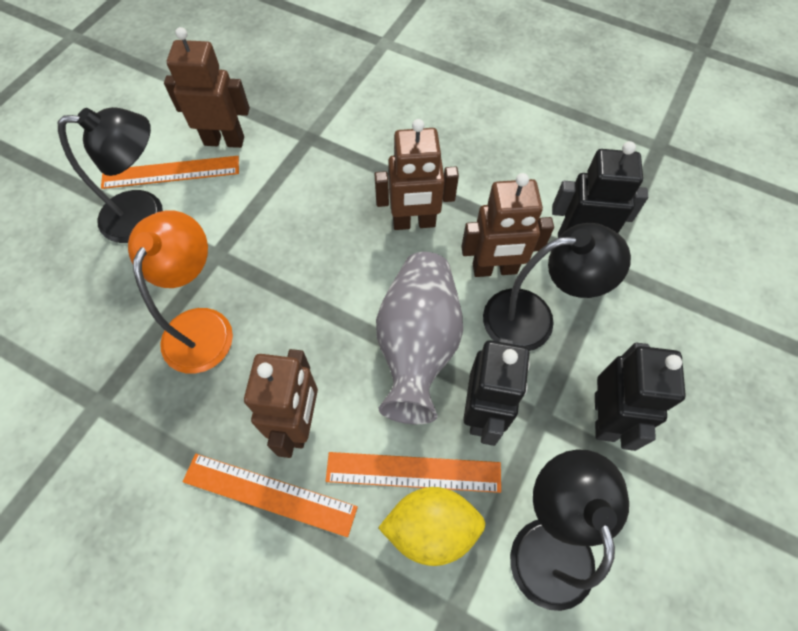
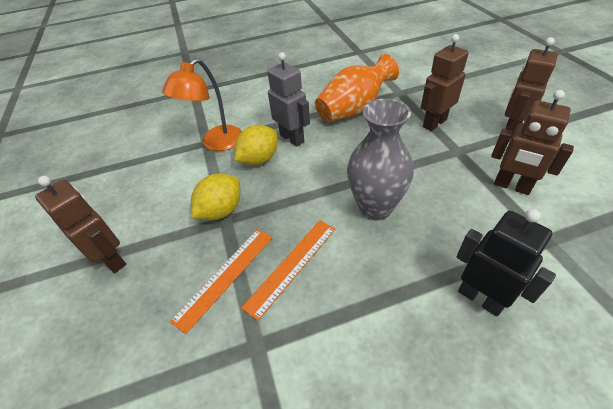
black lamp: 3 -> 0
black robot: 3 -> 1
grey robot: 0 -> 1
orange ruler: 3 -> 2
orange vase: 0 -> 1
yellow lemon: 1 -> 2

